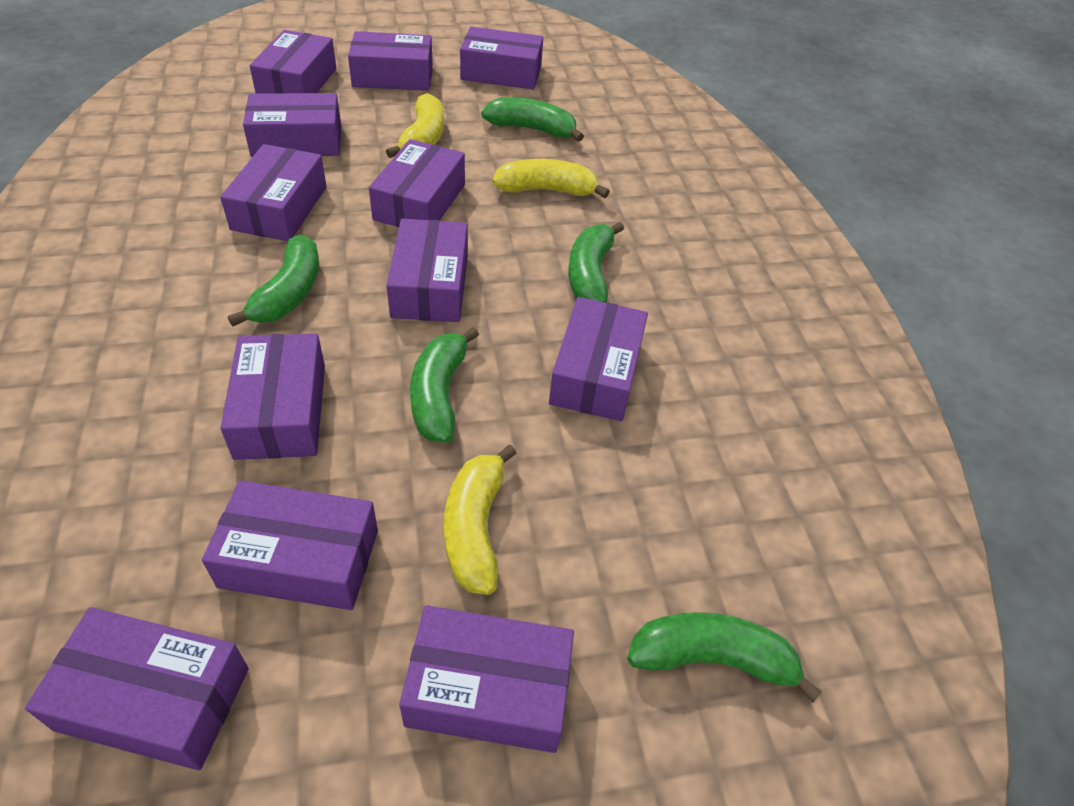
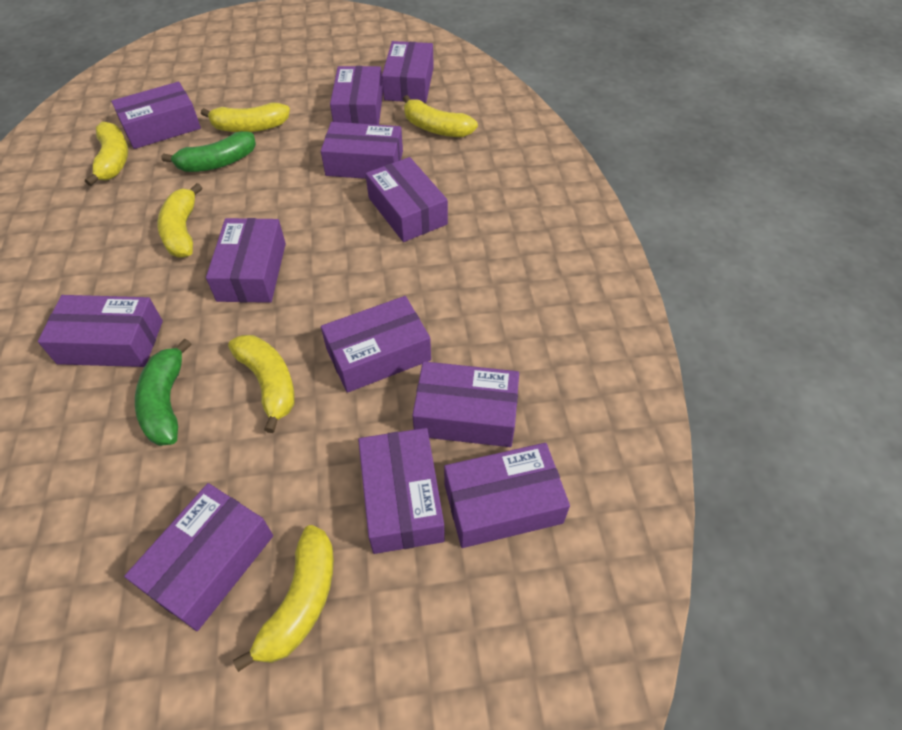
green banana: 5 -> 2
yellow banana: 3 -> 6

